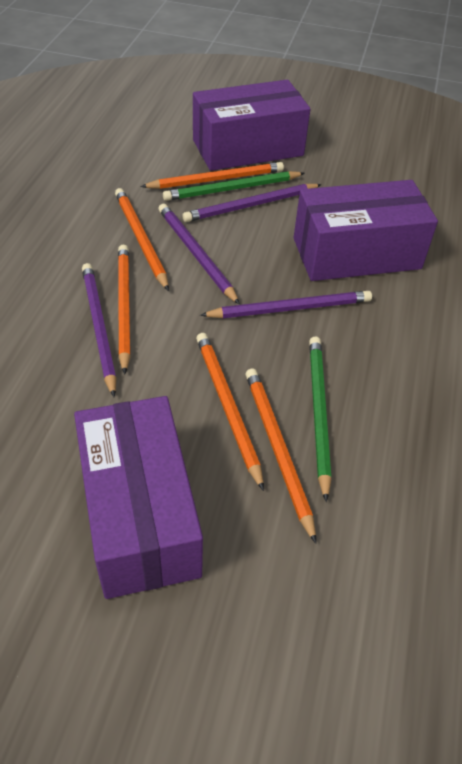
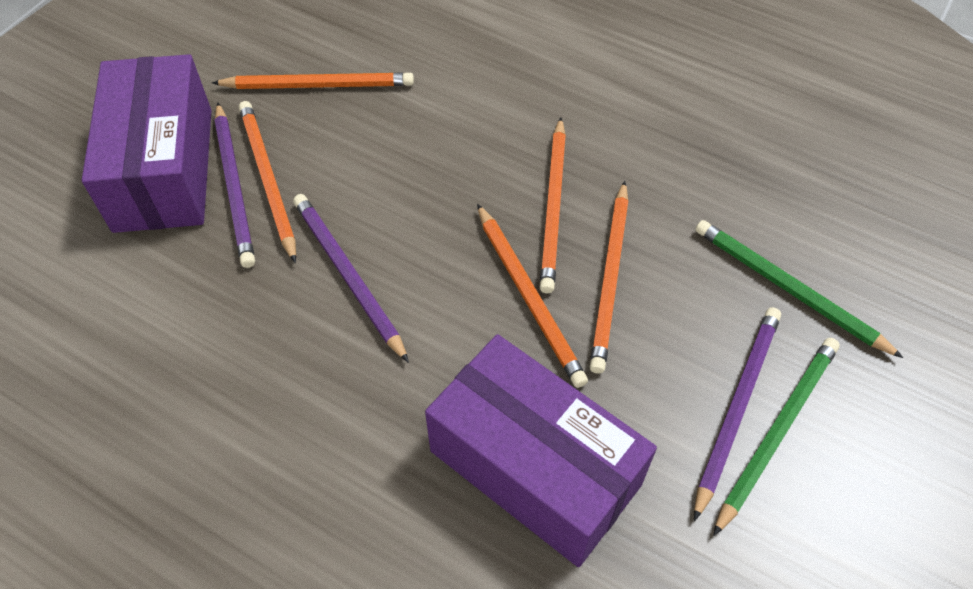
purple box: 3 -> 2
purple pencil: 4 -> 3

